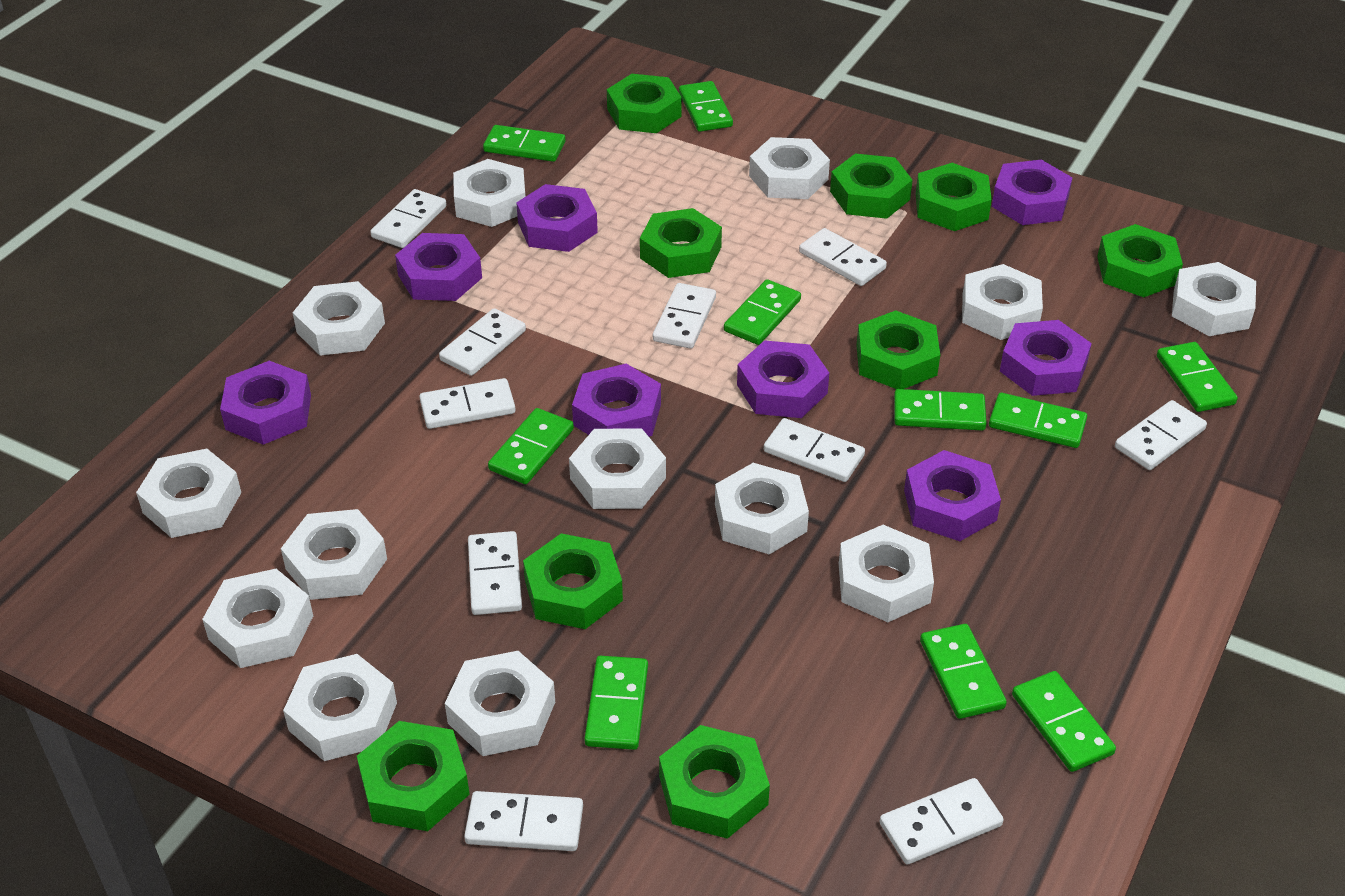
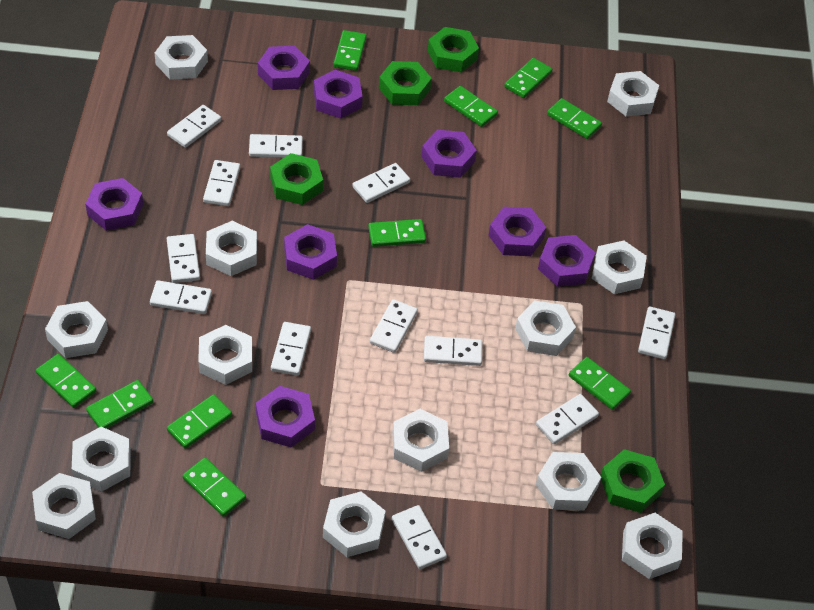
green nut: 9 -> 4
white domino: 10 -> 12

